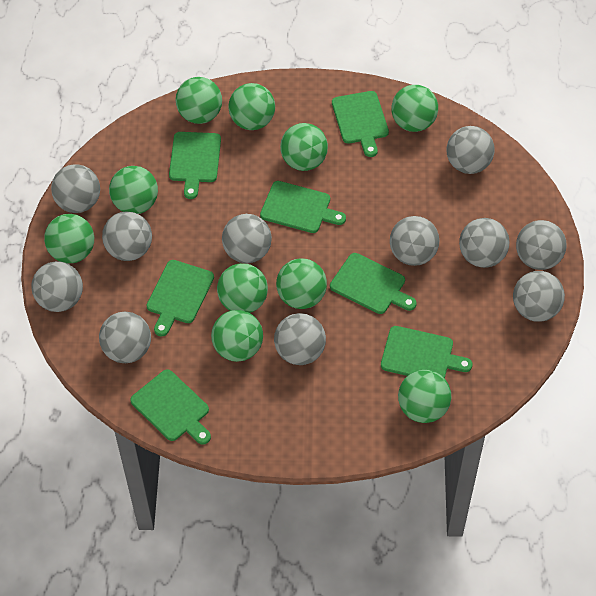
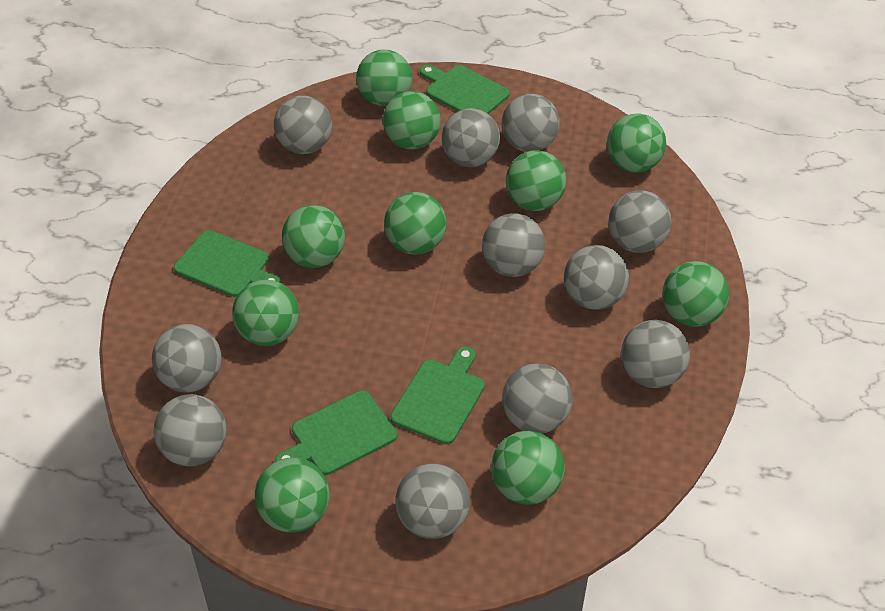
green cutting board: 7 -> 4

